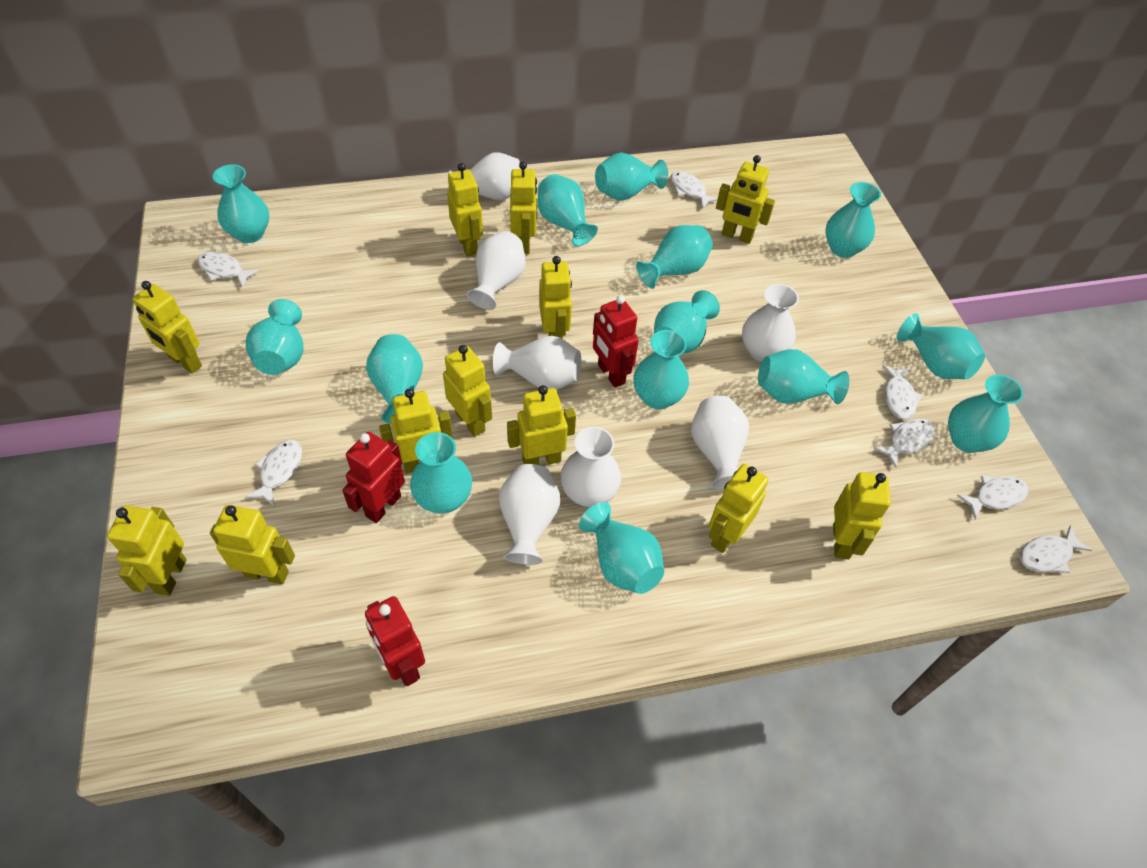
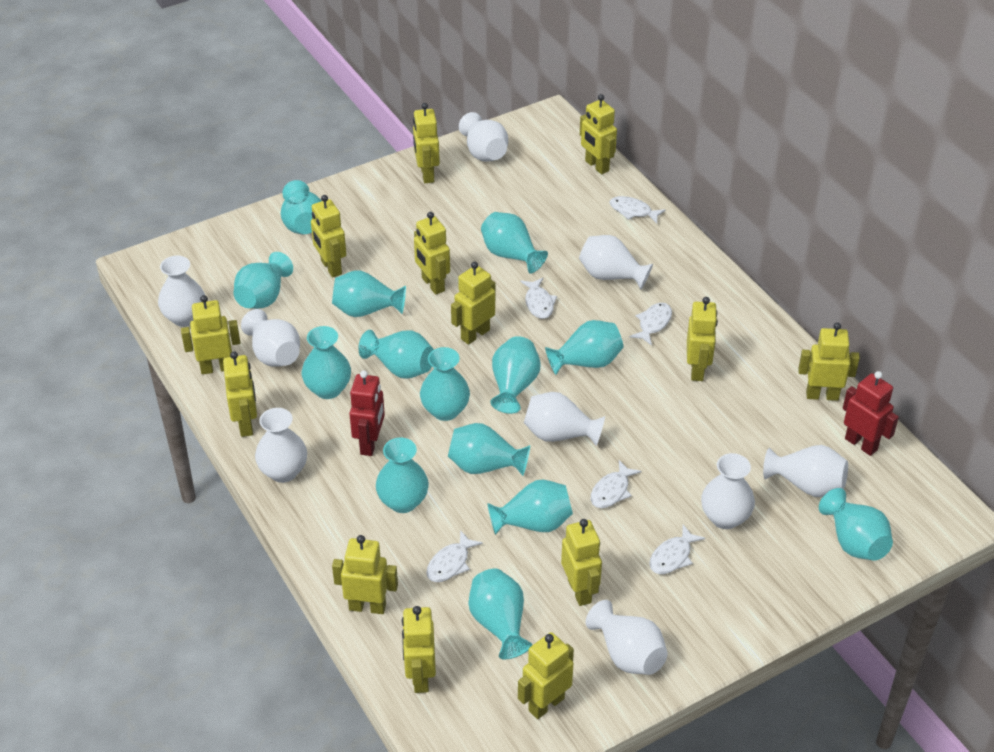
red robot: 3 -> 2
white fish: 7 -> 6
white vase: 7 -> 9
yellow robot: 12 -> 13

